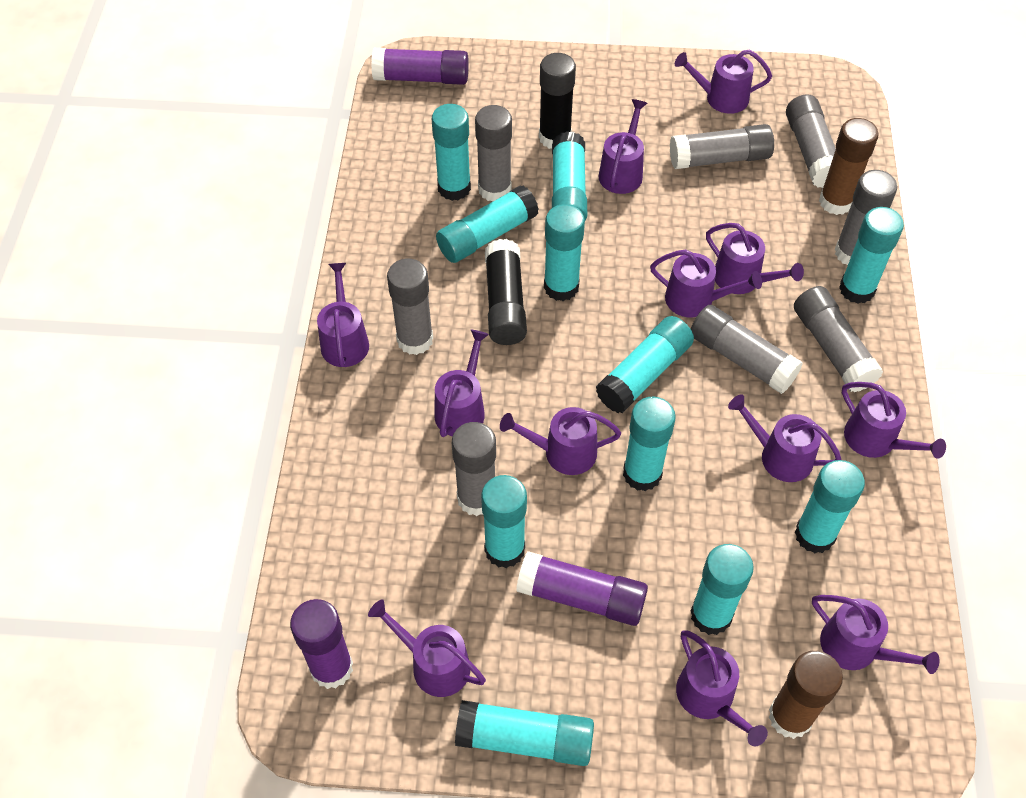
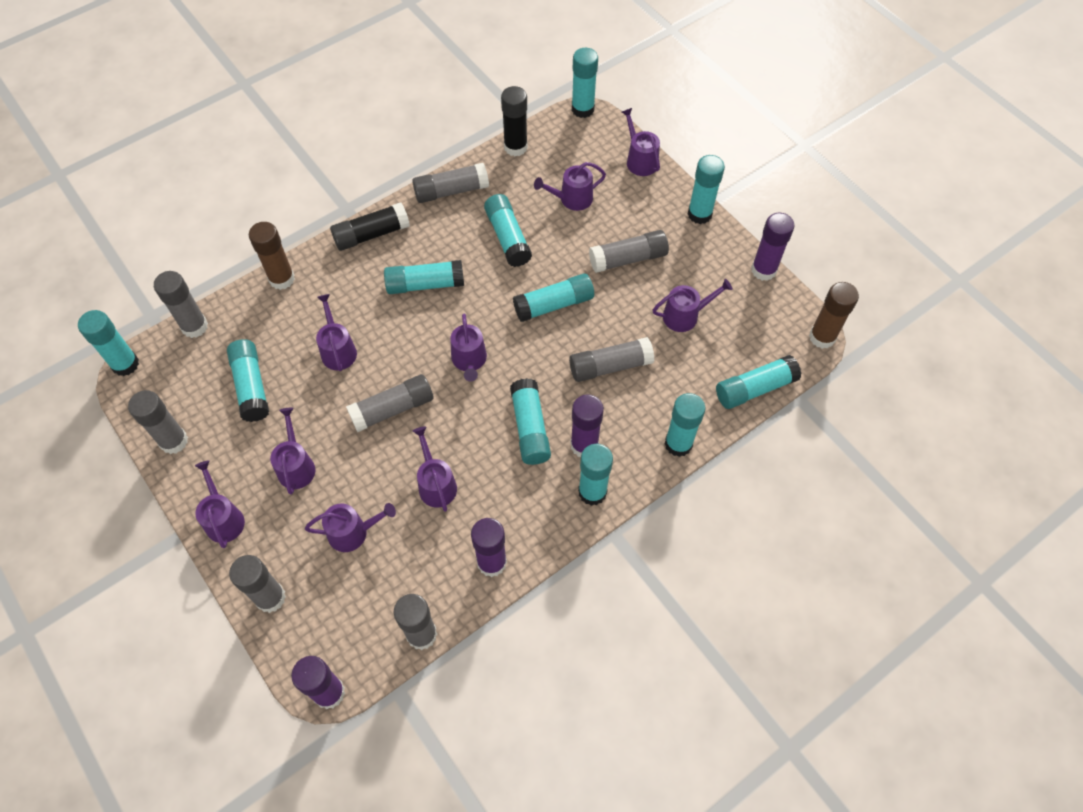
purple glue stick: 3 -> 4
purple watering can: 12 -> 9

